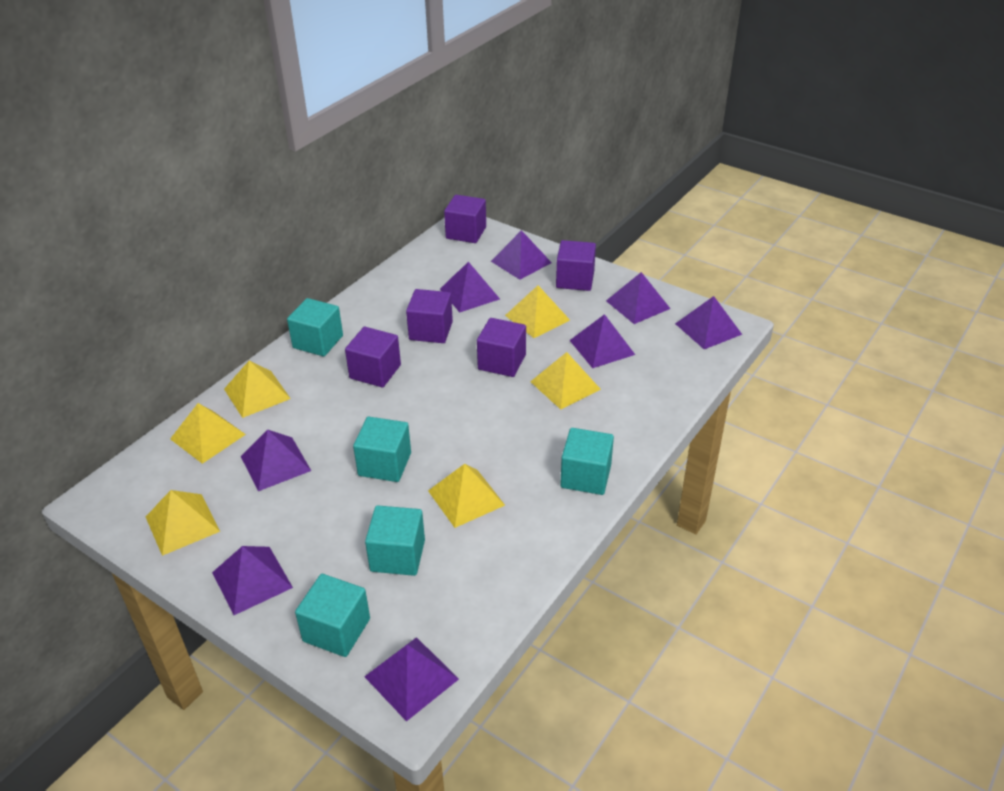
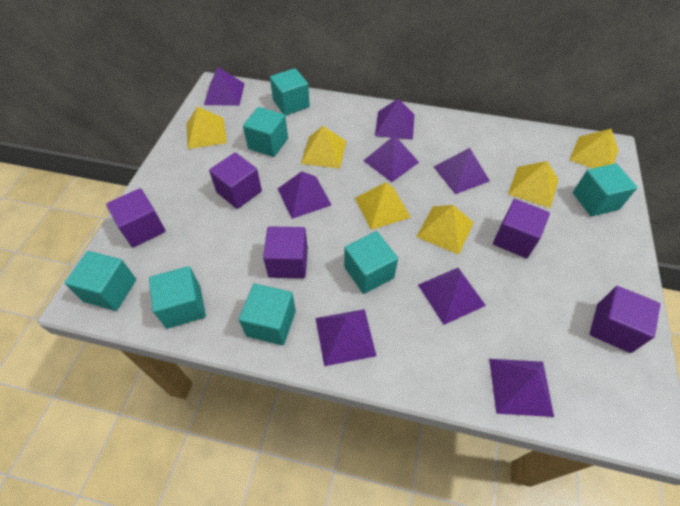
turquoise cube: 5 -> 7

